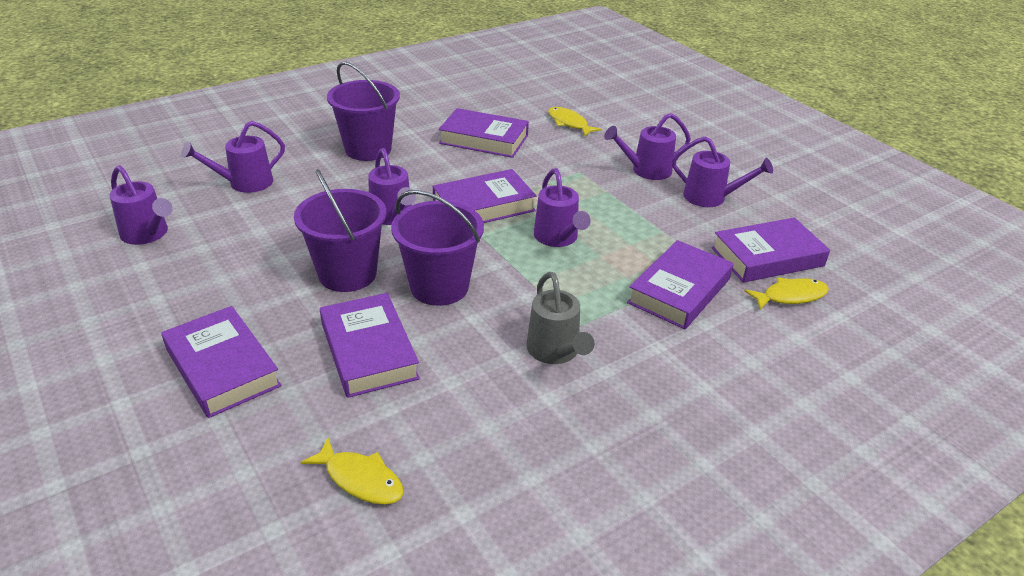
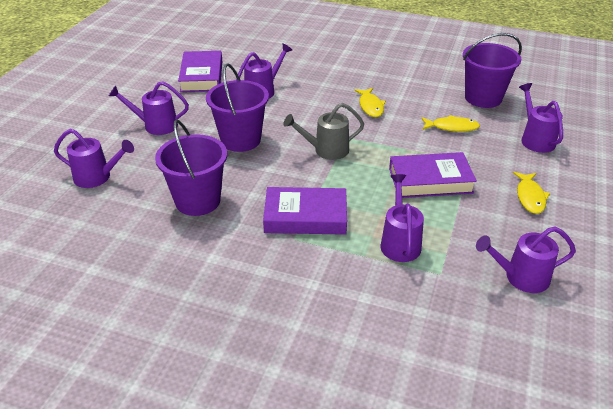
purple book: 6 -> 3

